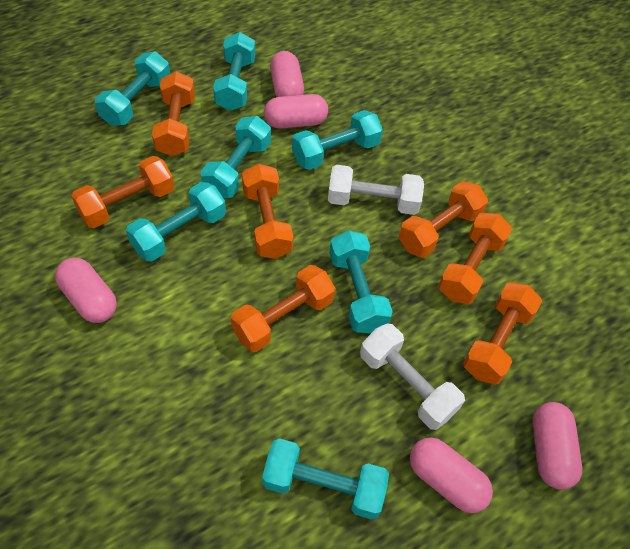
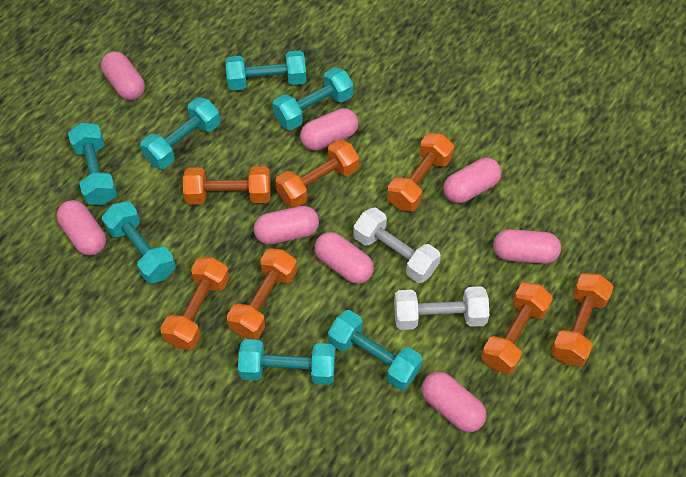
pink capsule: 5 -> 8

